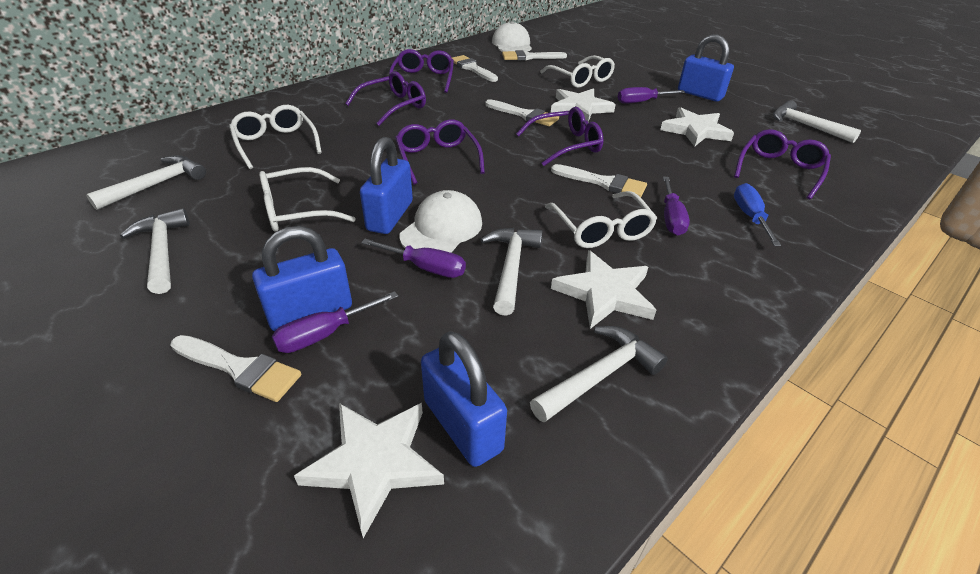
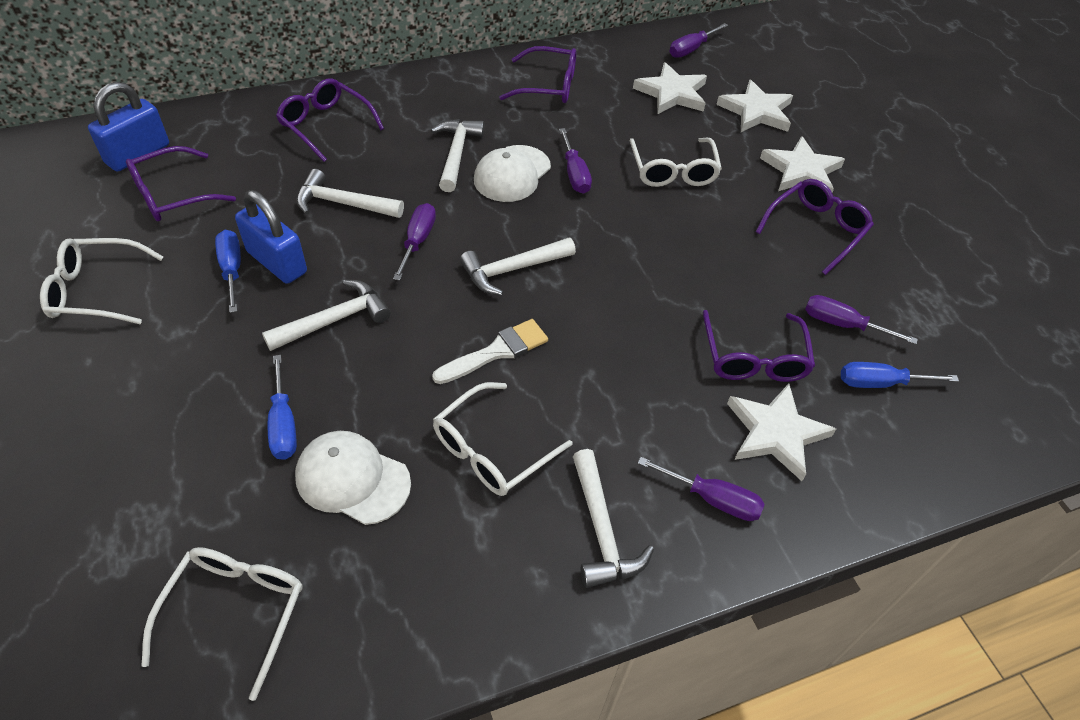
blue padlock: 4 -> 2
blue screwdriver: 1 -> 3
purple screwdriver: 4 -> 5
white brush: 5 -> 1

